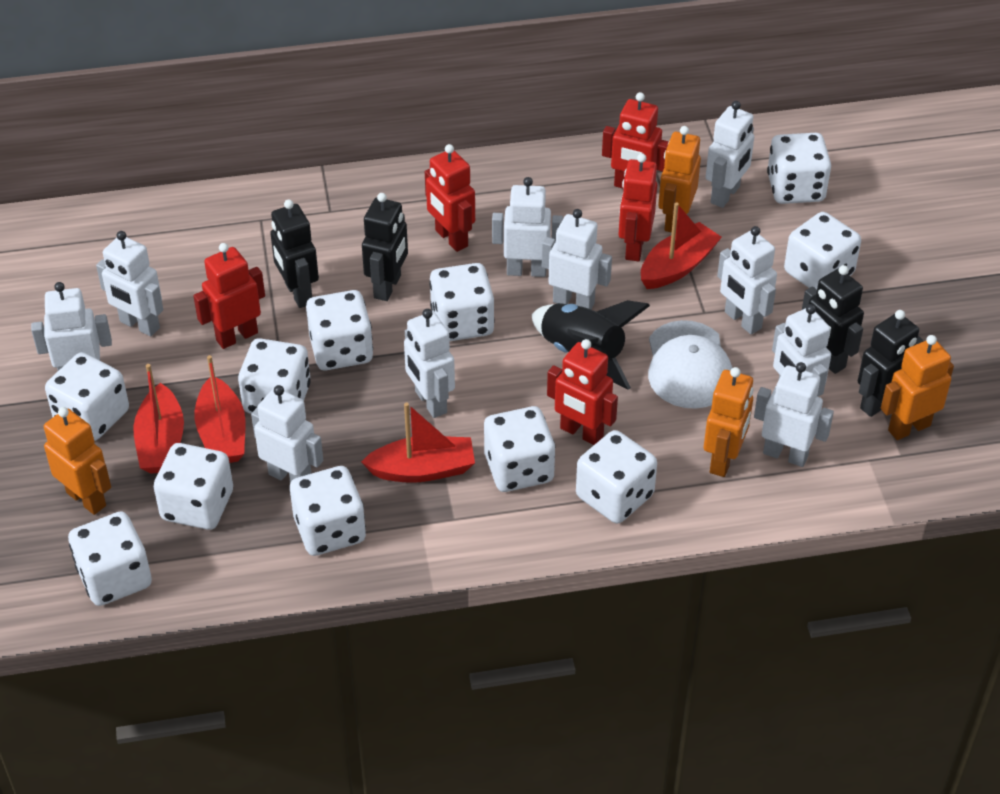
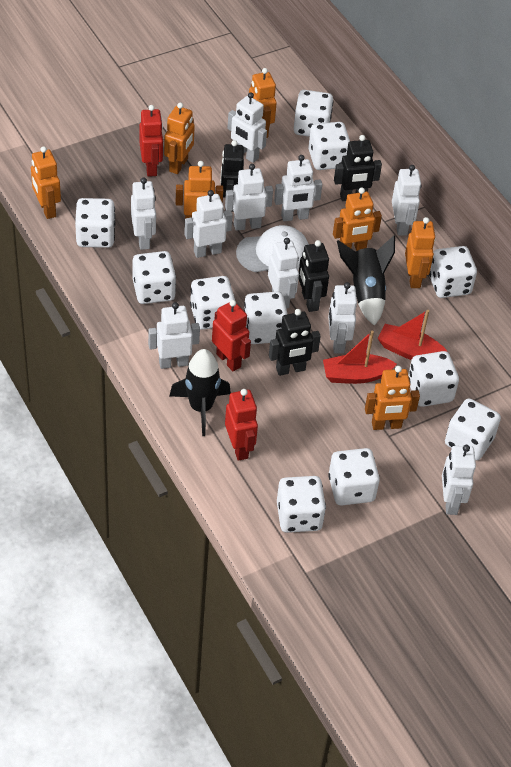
black rocket: 1 -> 2
orange robot: 4 -> 7
red boat: 4 -> 2
red robot: 5 -> 3

